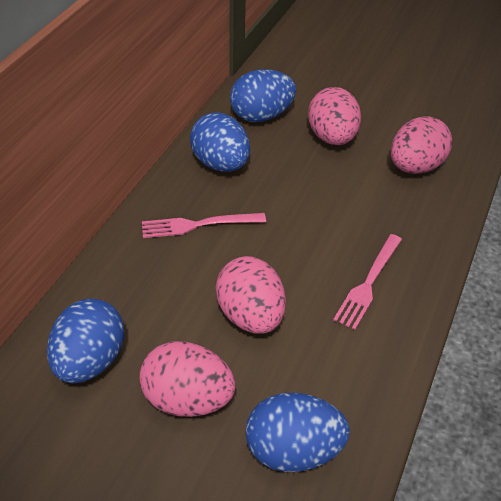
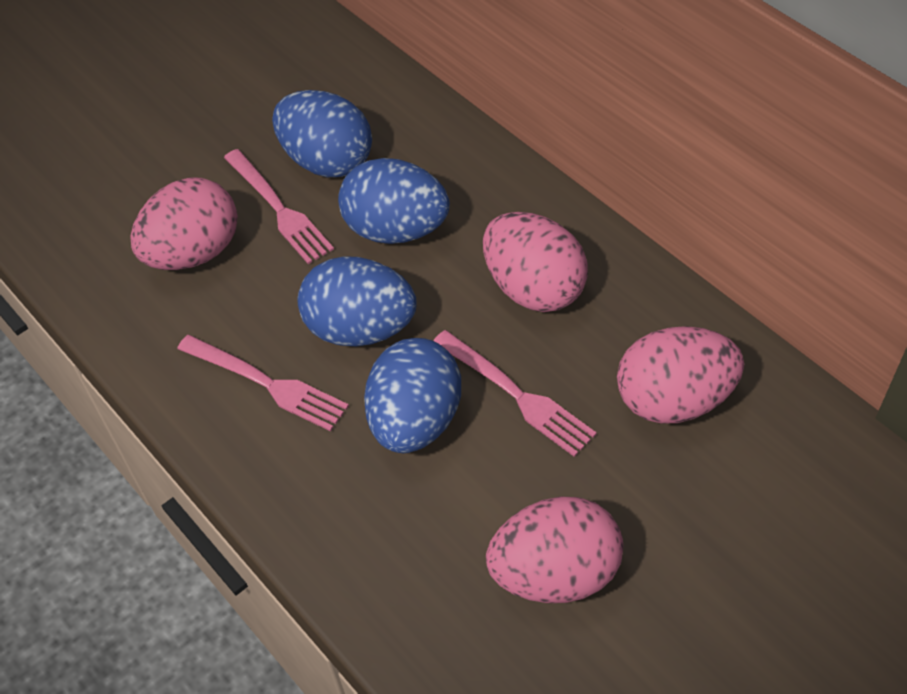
pink fork: 2 -> 3

